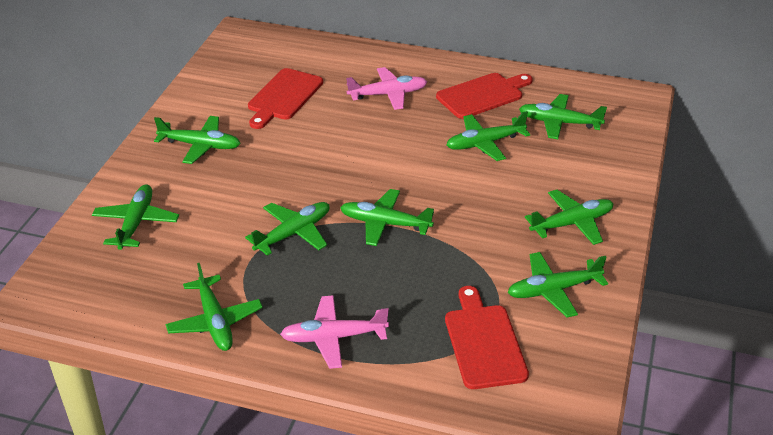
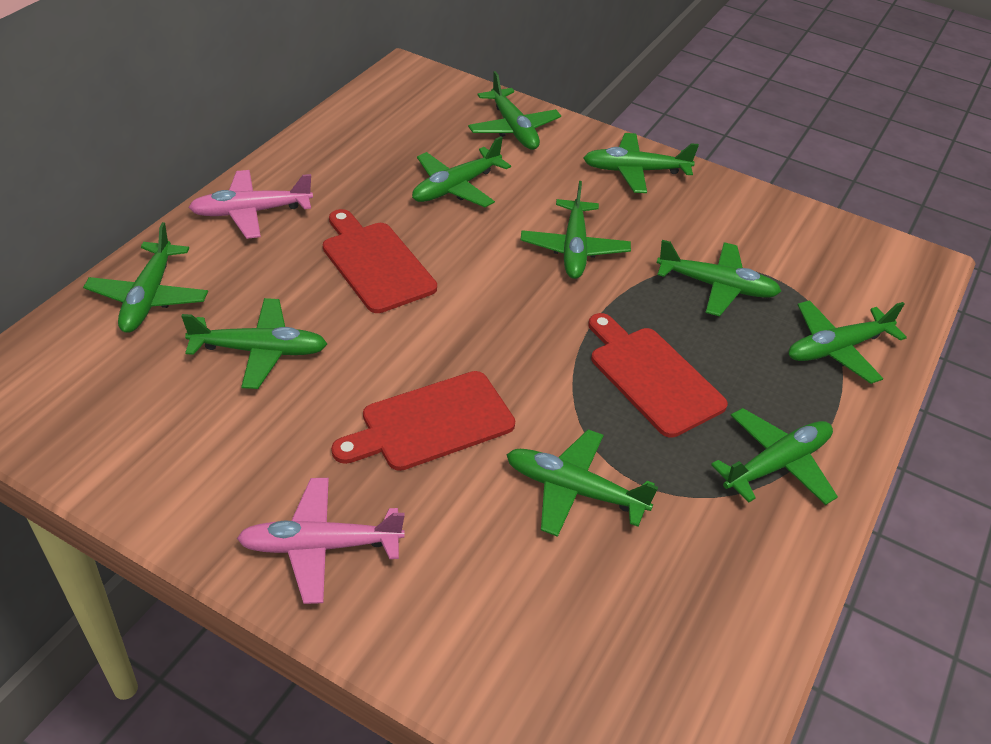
green plane: 9 -> 10

